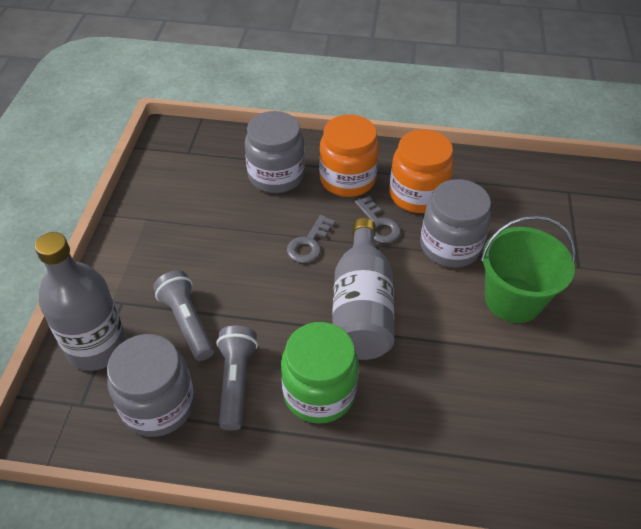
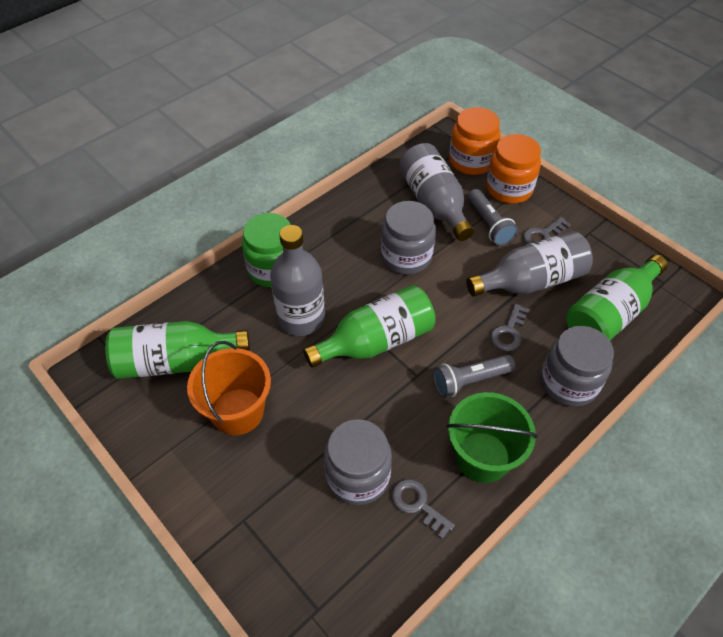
green bottle: 0 -> 3
grey bottle: 2 -> 3
grey key: 2 -> 3
orange bucket: 0 -> 1

